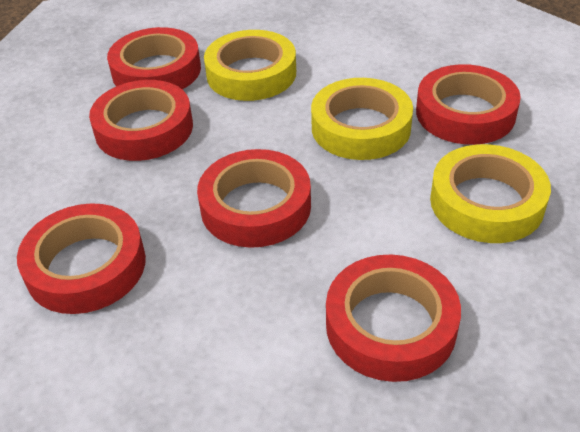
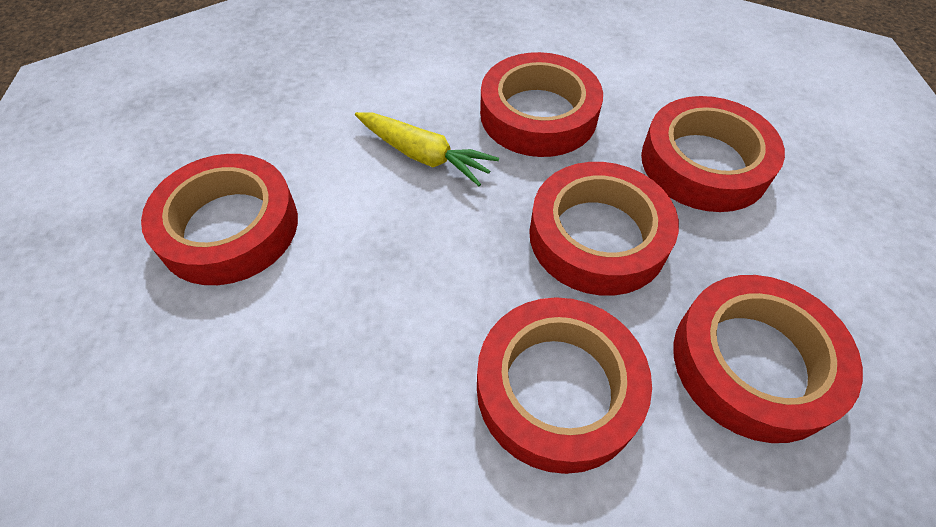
yellow carrot: 0 -> 1
yellow tape: 3 -> 0

